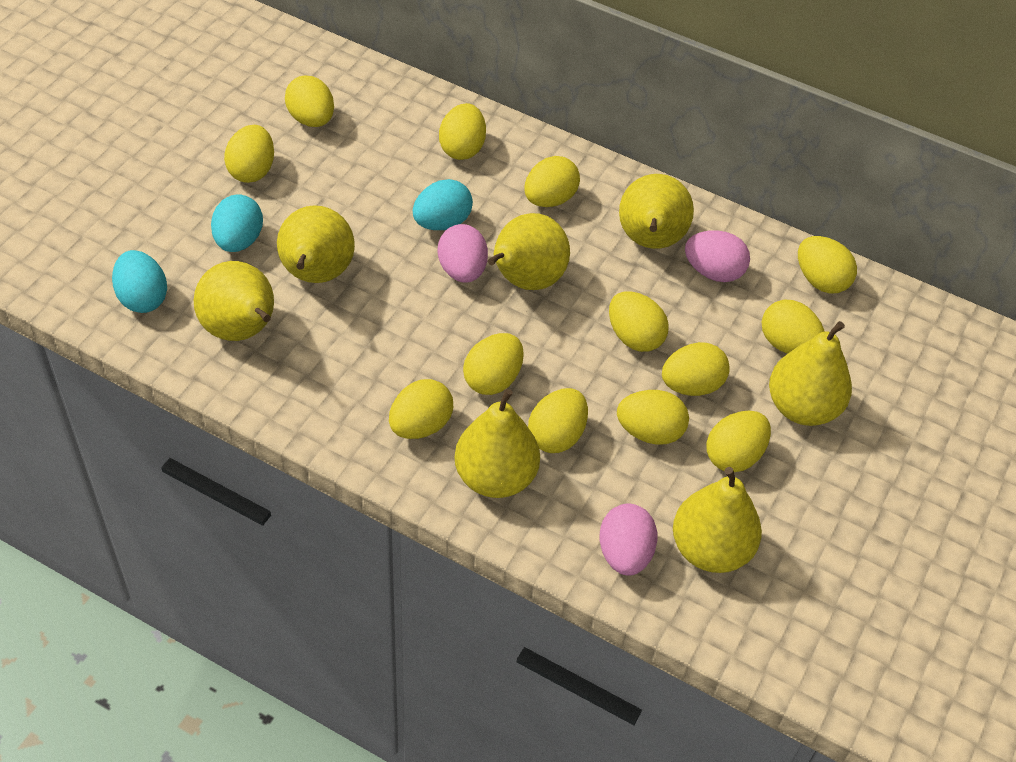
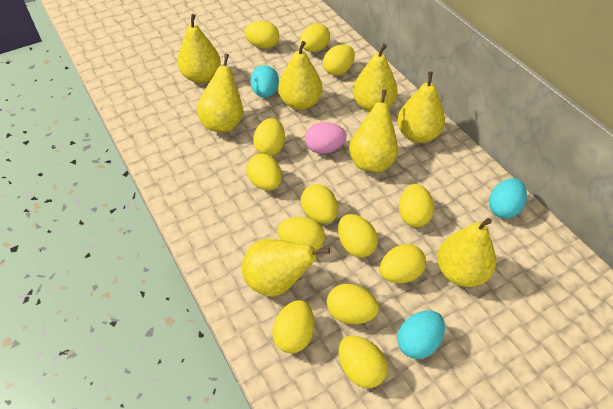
pink egg: 3 -> 1
yellow pear: 7 -> 8

